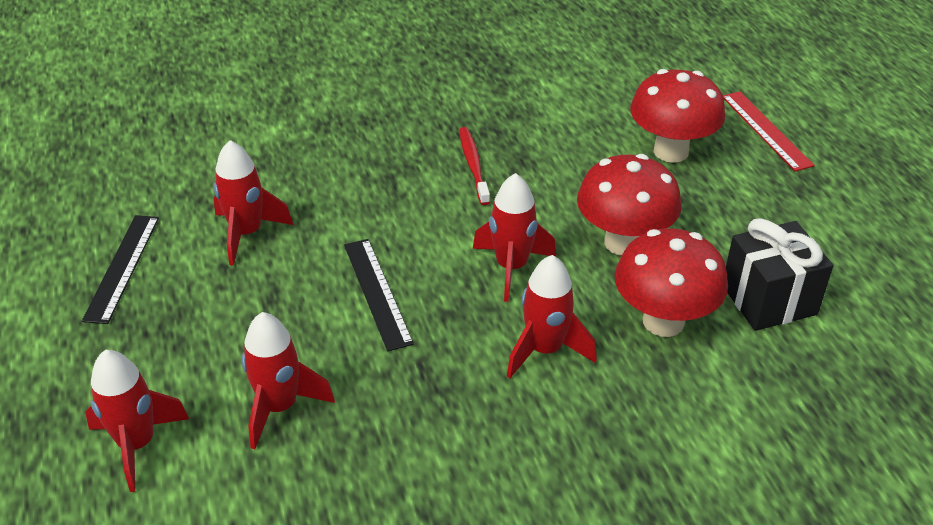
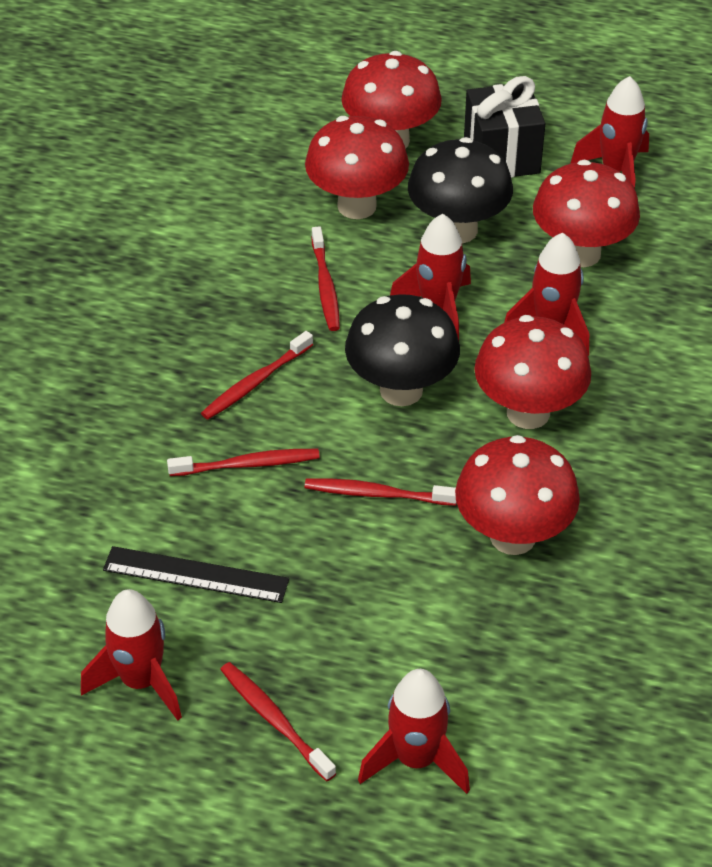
black mushroom: 0 -> 2
black ruler: 2 -> 1
red mushroom: 3 -> 5
red ruler: 1 -> 0
red toothbrush: 1 -> 5

